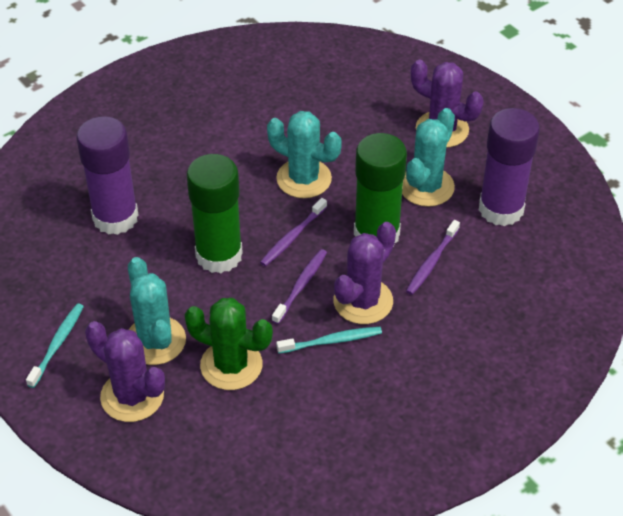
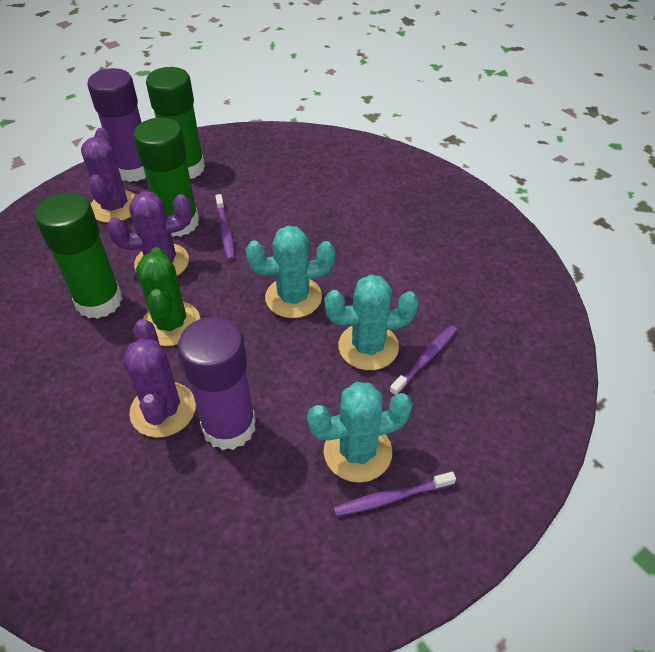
green glue stick: 2 -> 3
turquoise toothbrush: 2 -> 0

